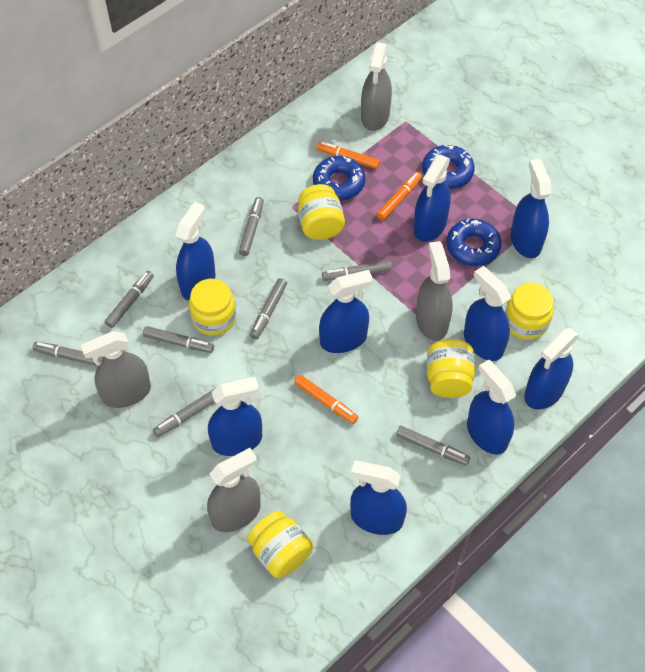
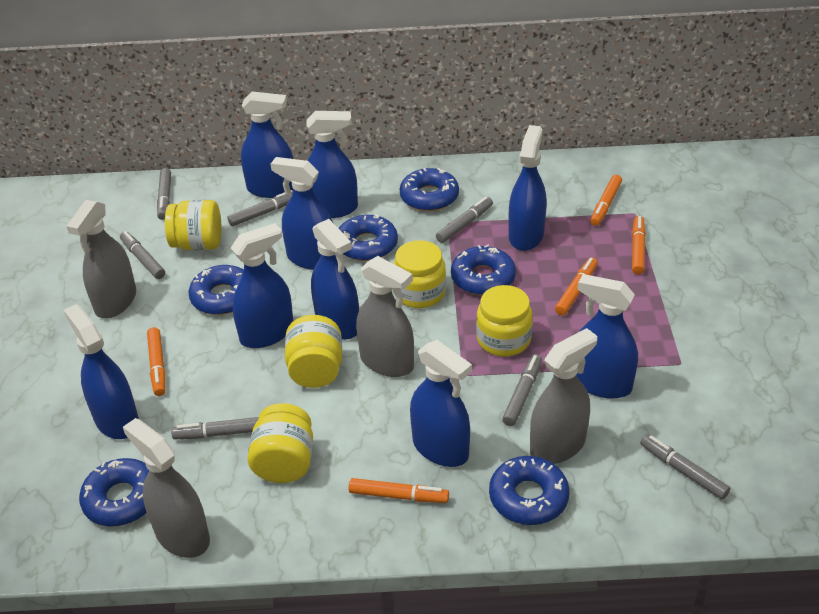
blue donut: 3 -> 6
grey marker: 8 -> 7
orange marker: 3 -> 5

